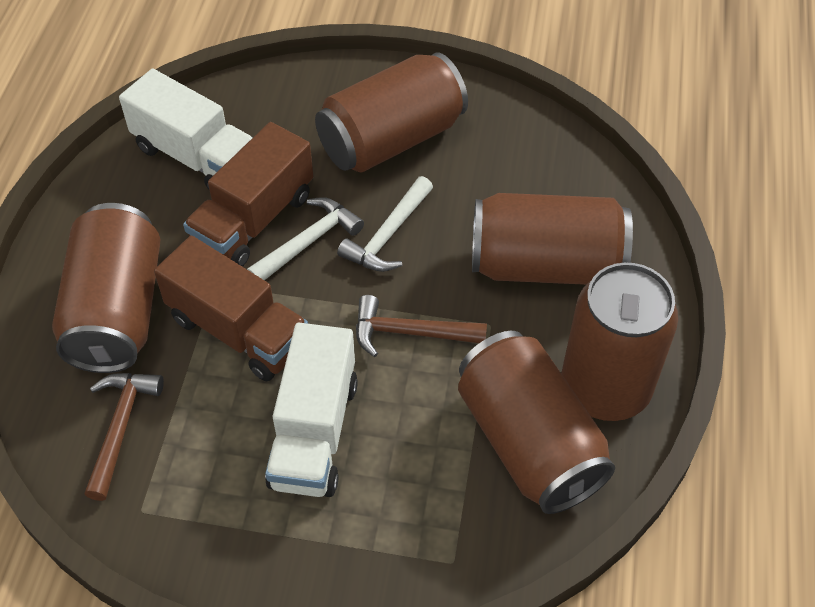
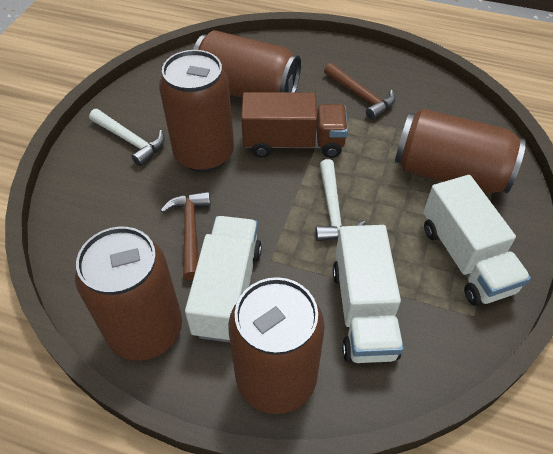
brown truck: 2 -> 1
white truck: 2 -> 3

